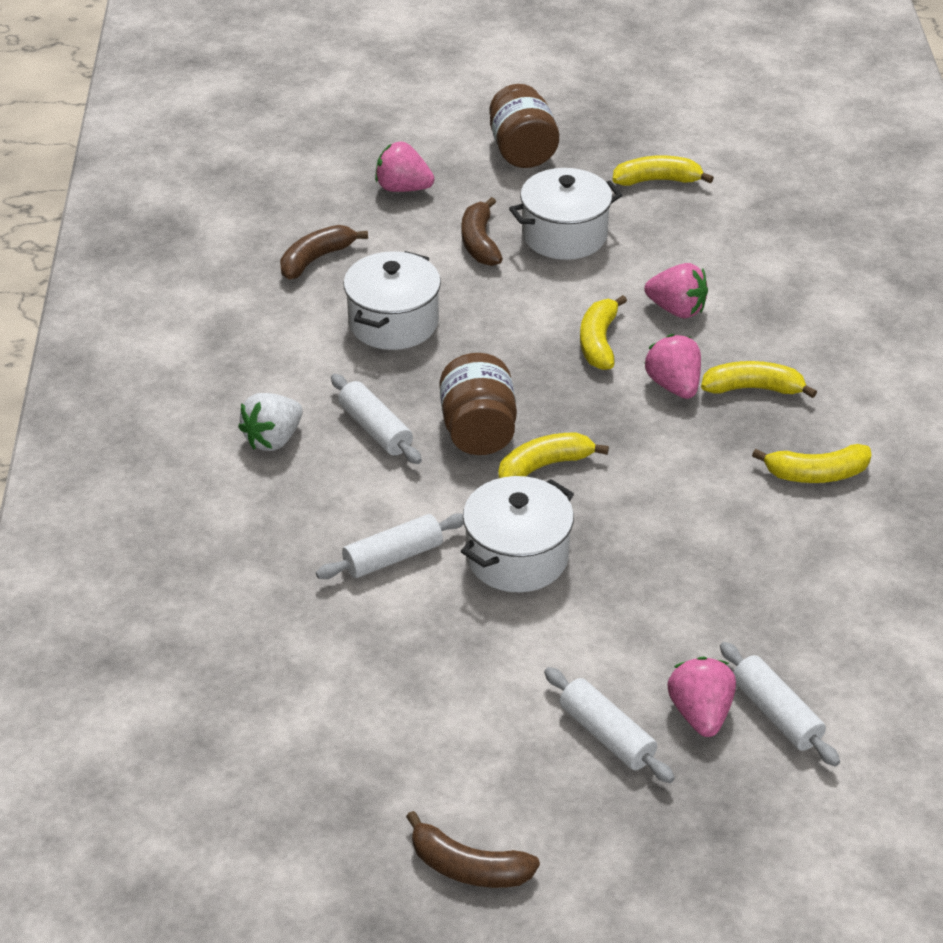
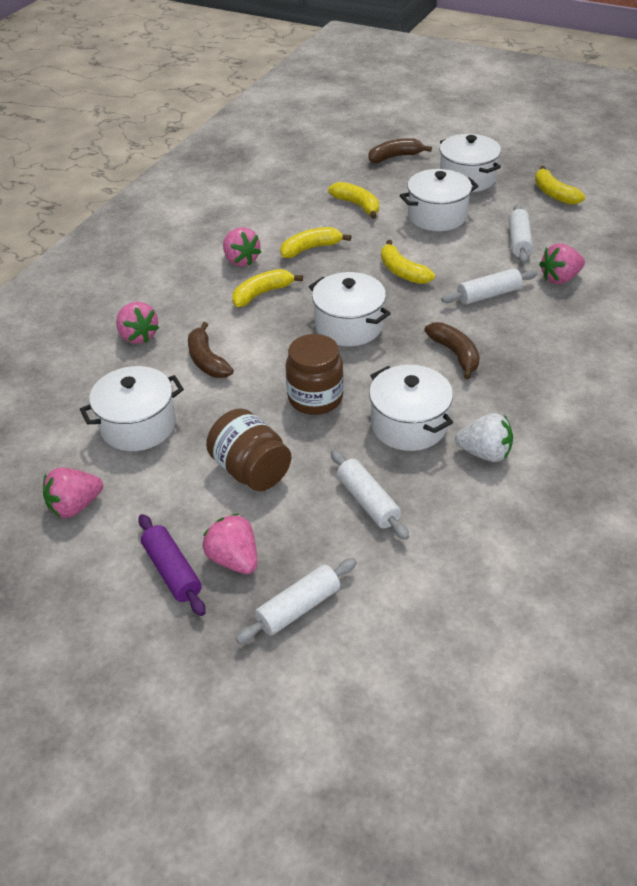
pink strawberry: 4 -> 5
purple rolling pin: 0 -> 1
white pot: 3 -> 5

